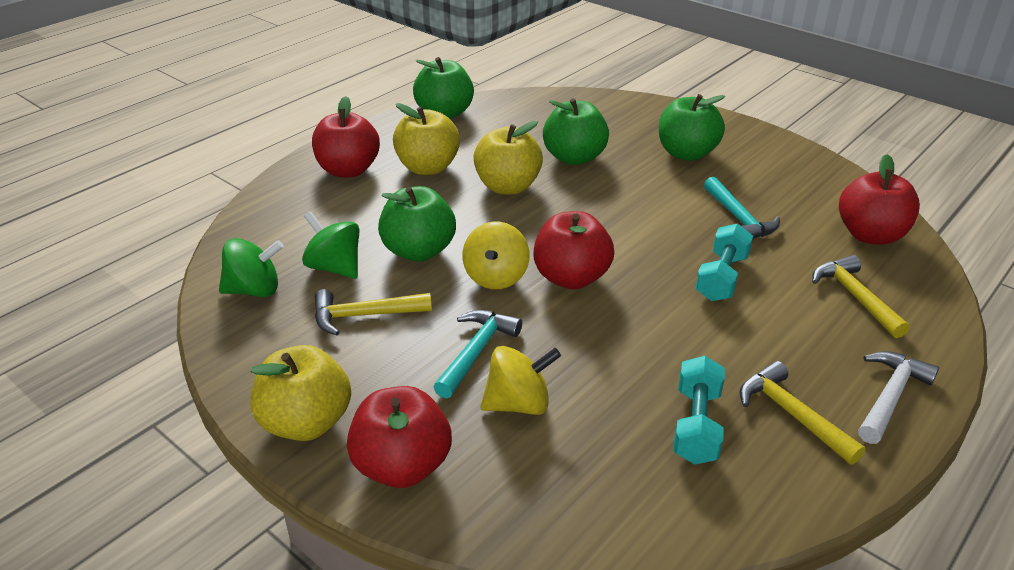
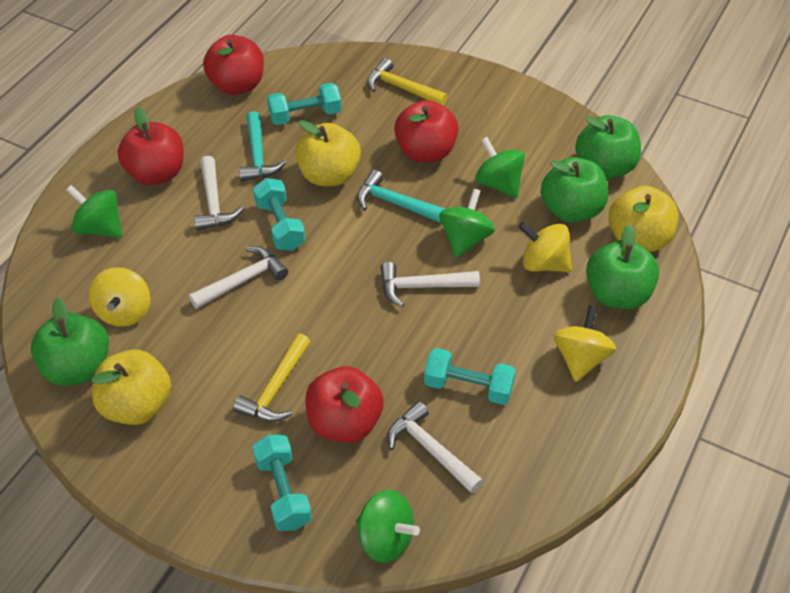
green spinning top: 2 -> 4
turquoise dumbbell: 2 -> 4
white hammer: 1 -> 4
yellow hammer: 3 -> 2
yellow spinning top: 2 -> 3

